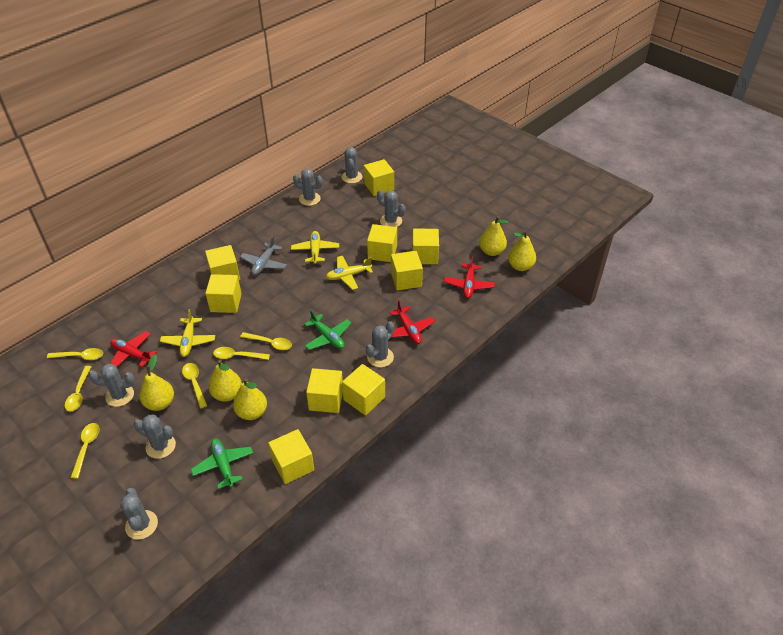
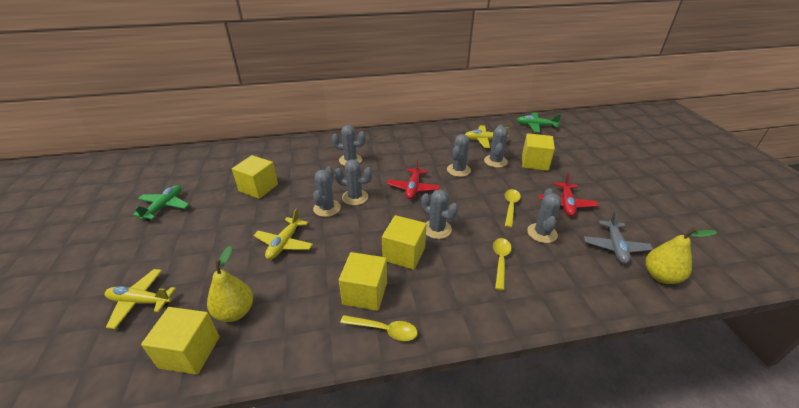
red plane: 3 -> 2
yellow cube: 9 -> 5
yellow pear: 5 -> 2
yellow spoon: 6 -> 3

